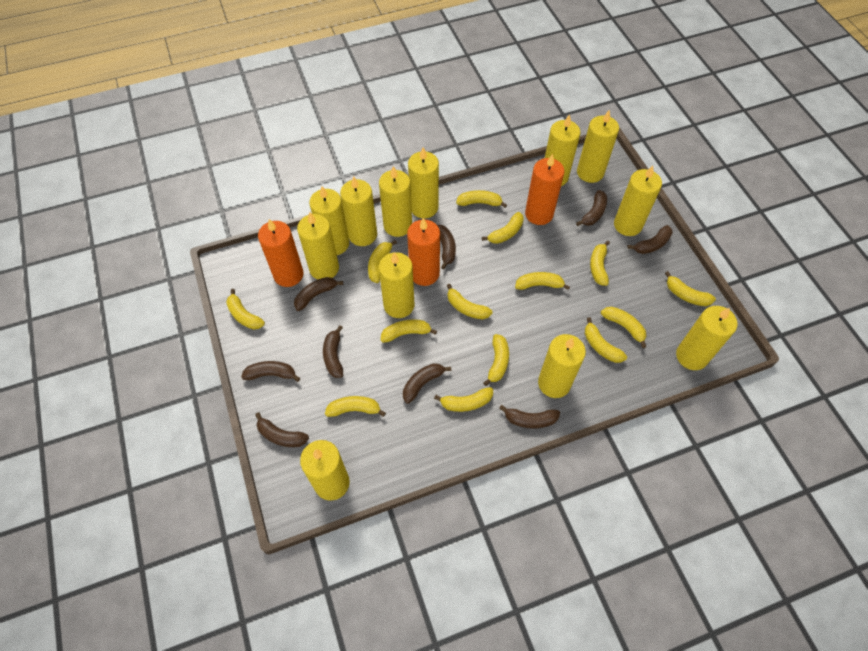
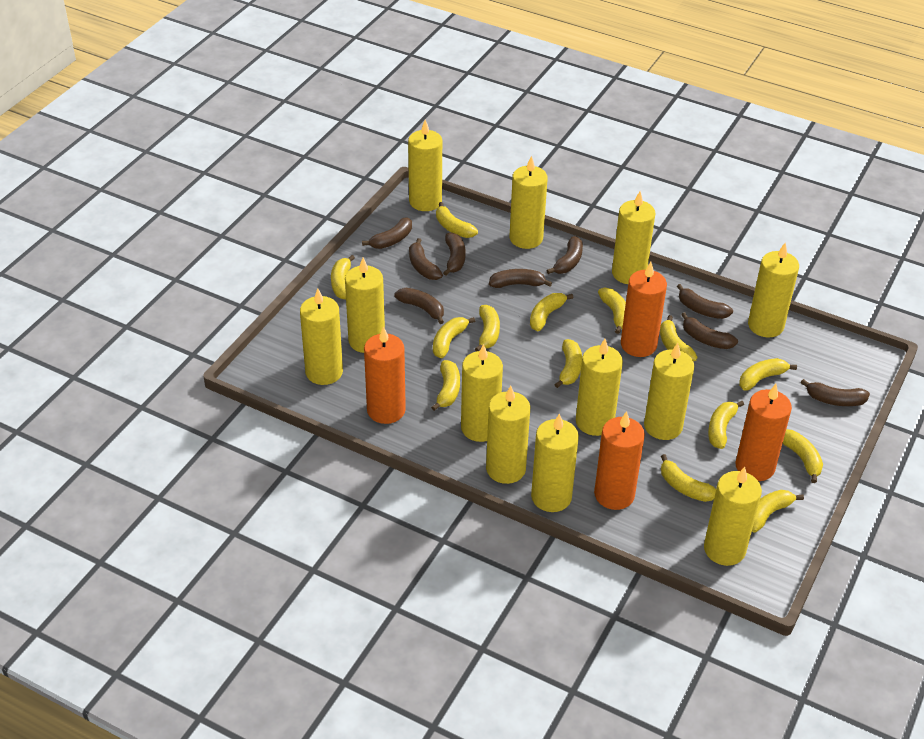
orange candle: 3 -> 4

